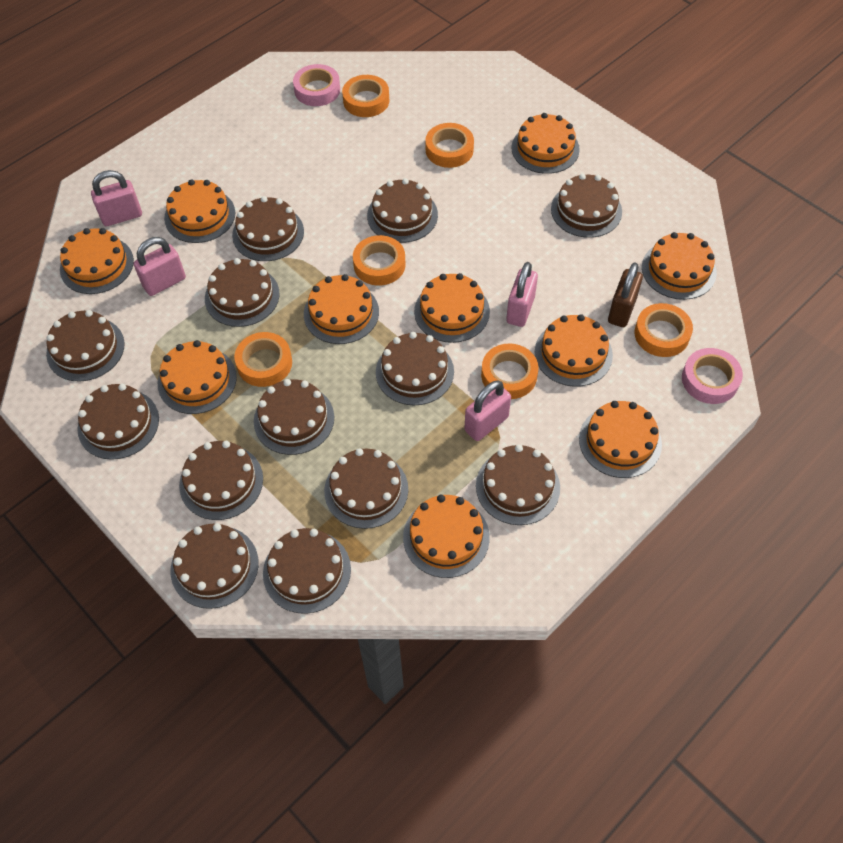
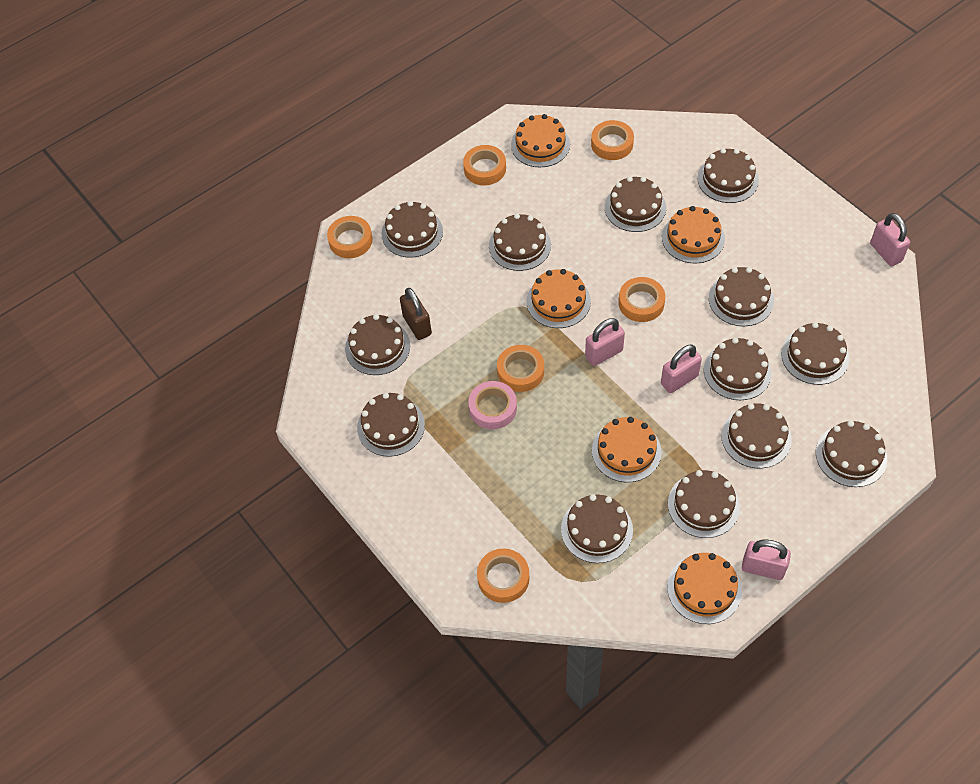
orange cake: 10 -> 5
pink tape: 2 -> 1

